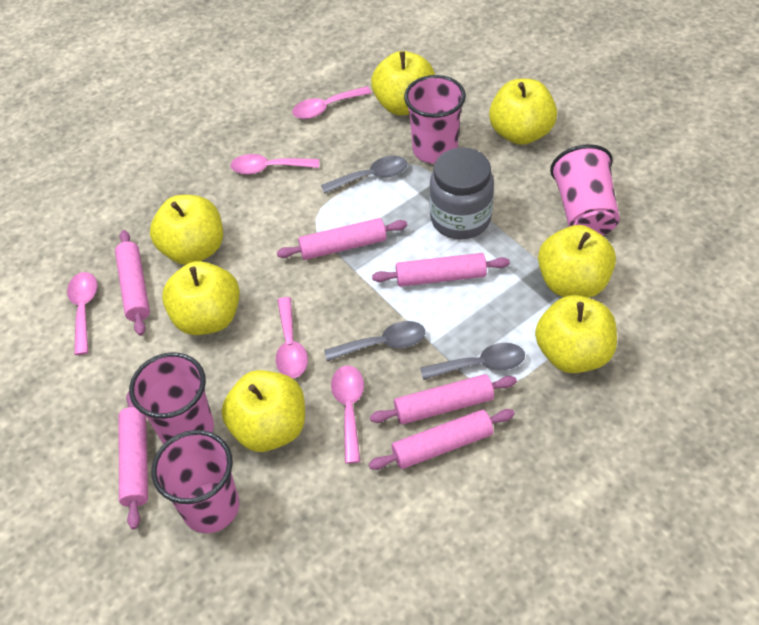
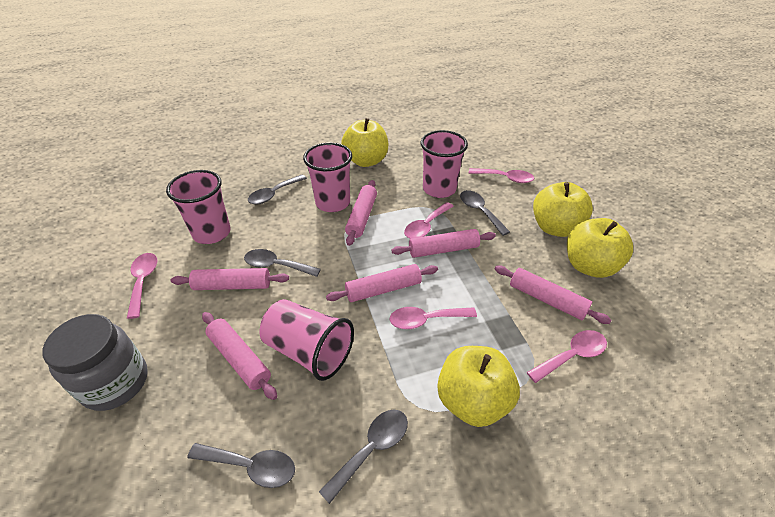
grey spoon: 3 -> 5
yellow apple: 7 -> 4

